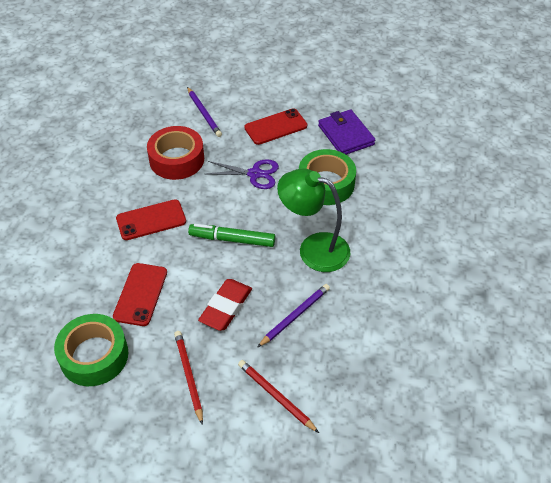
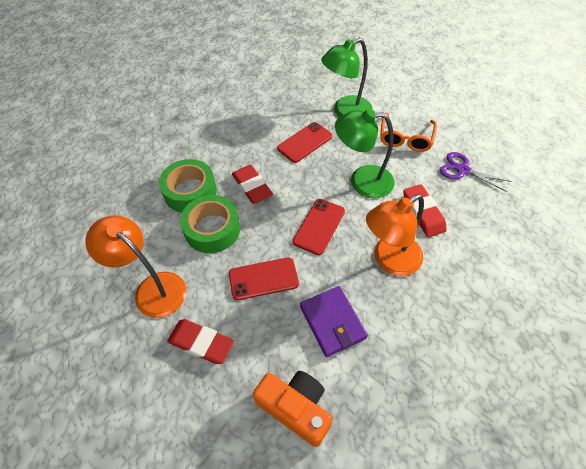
green lamp: 1 -> 2
green marker: 1 -> 0
orange camera: 0 -> 1
orange glasses: 0 -> 1
orange lamp: 0 -> 2
purple pencil: 2 -> 0
red eraser: 1 -> 3
red pencil: 2 -> 0
red tape: 1 -> 0

